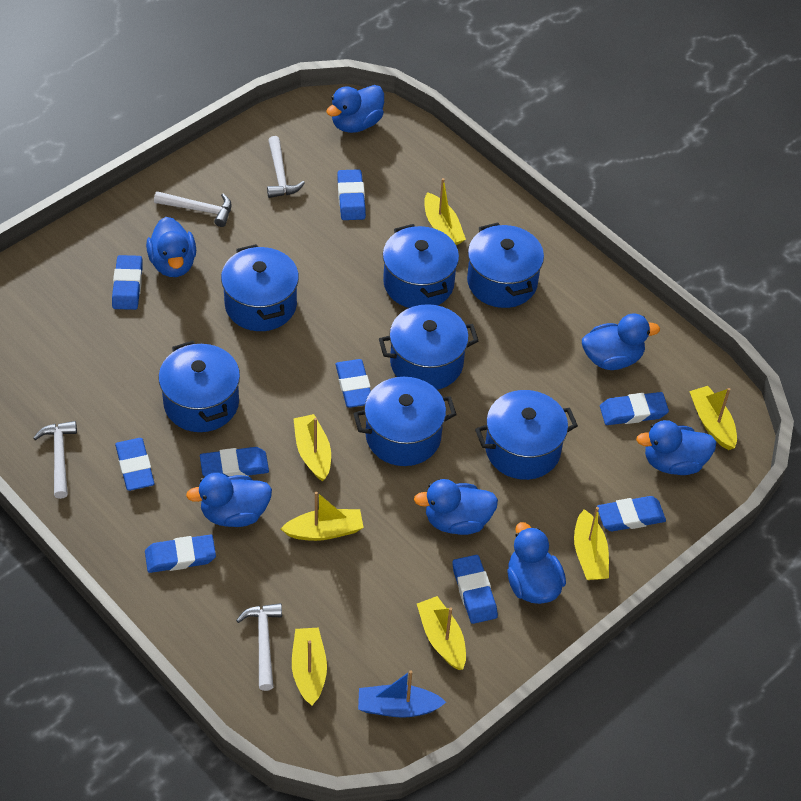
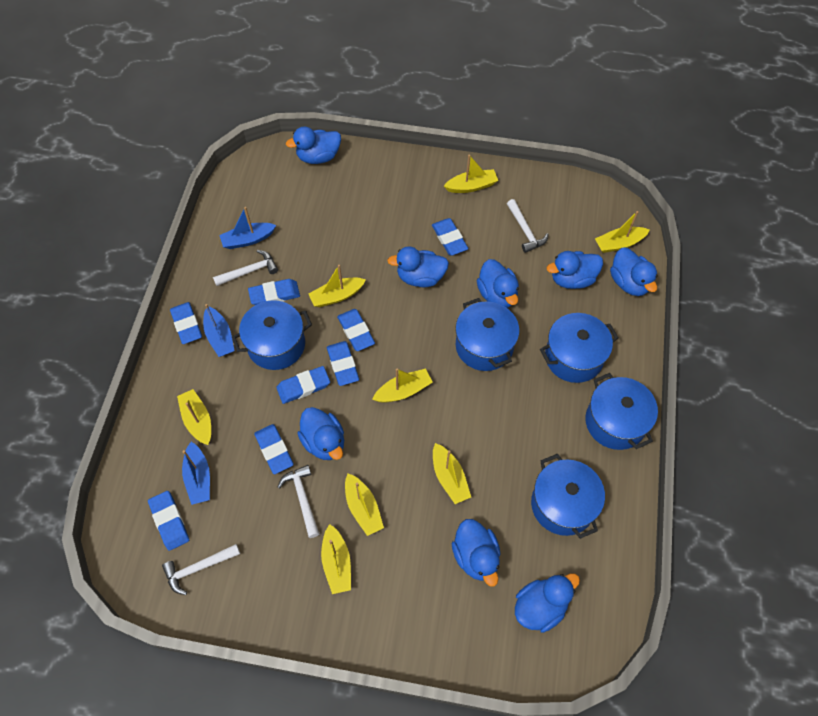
blue boat: 1 -> 3
blue duck: 7 -> 8
blue eraser: 9 -> 8
blue pot: 7 -> 5
yellow boat: 7 -> 8

